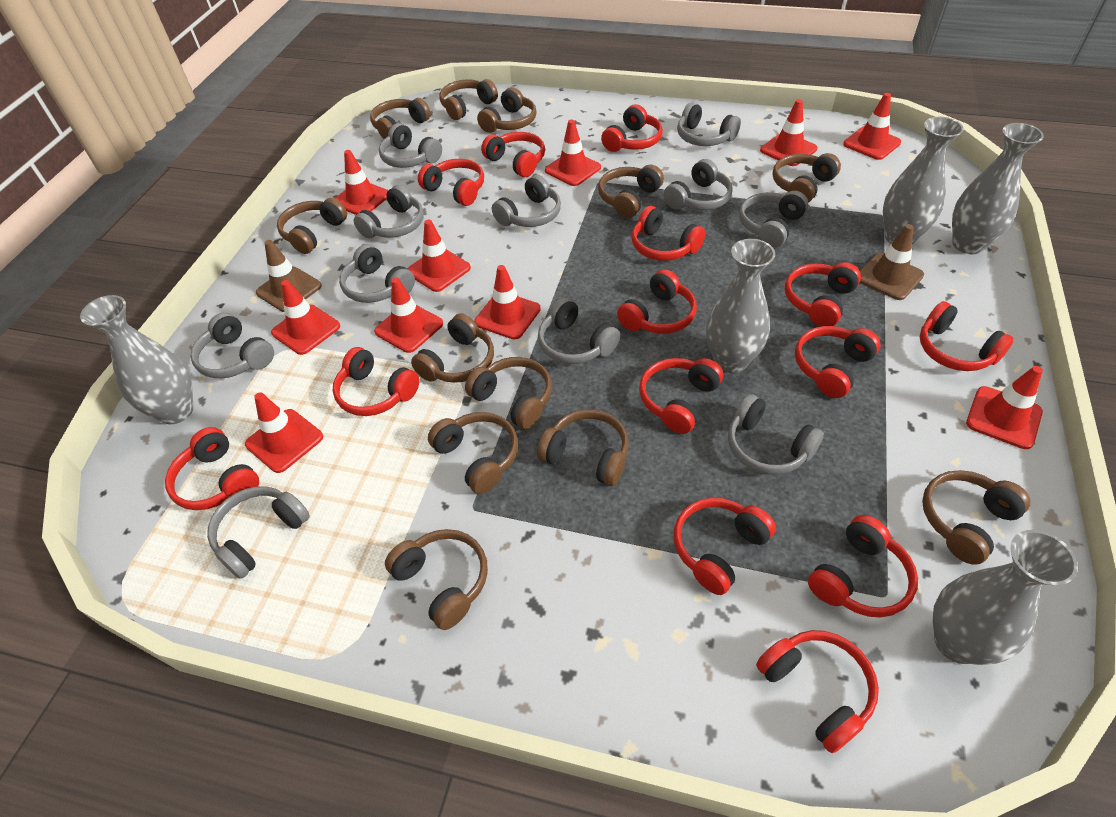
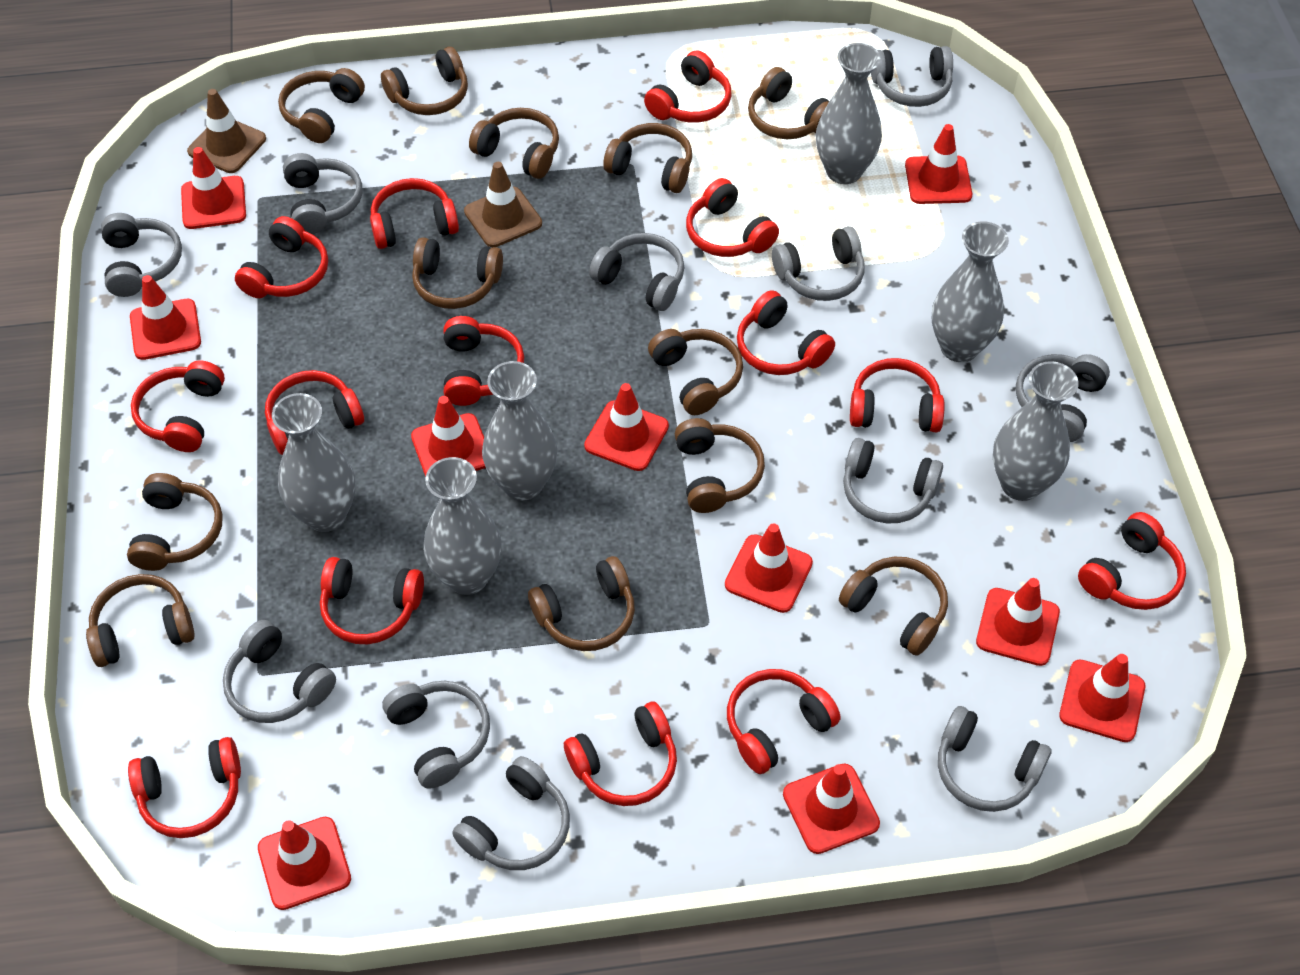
grey vase: 5 -> 6

